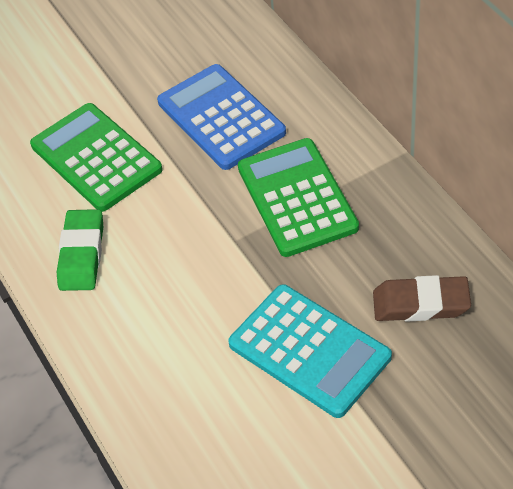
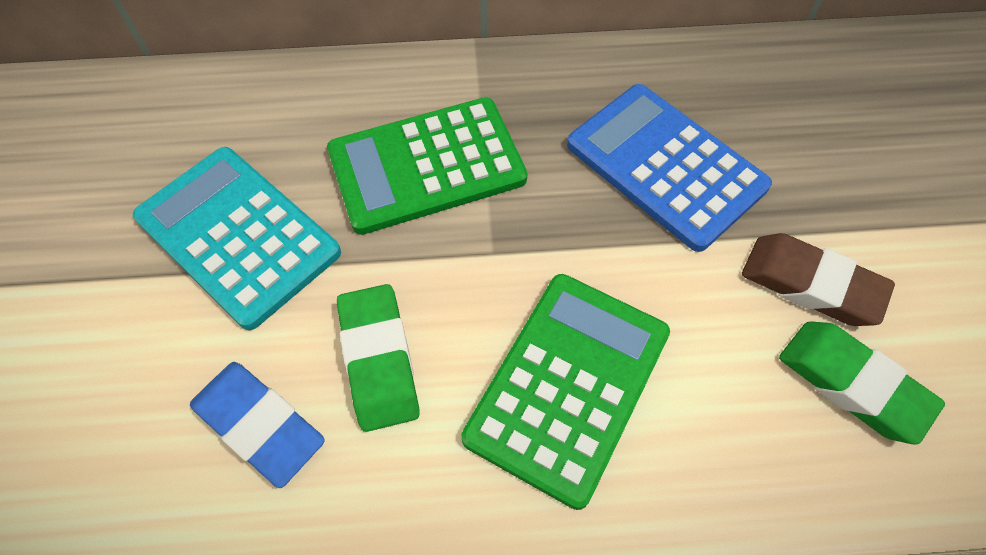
blue eraser: 0 -> 1
green eraser: 1 -> 2

